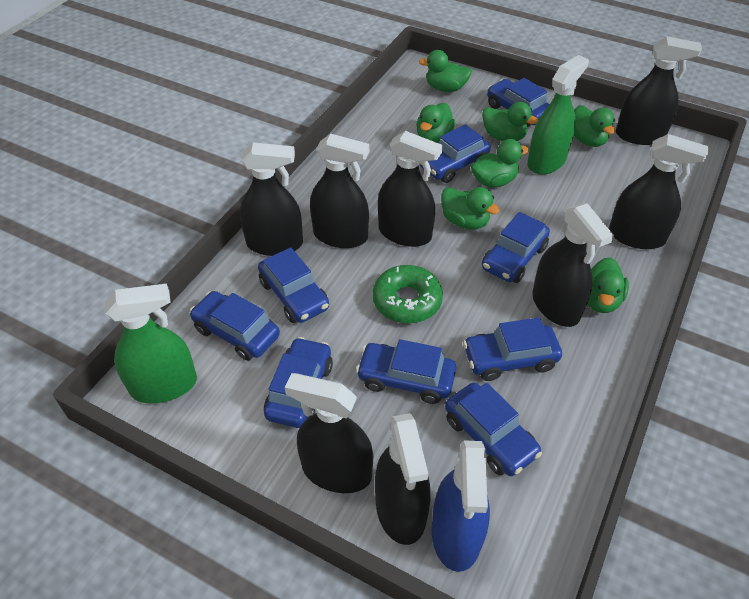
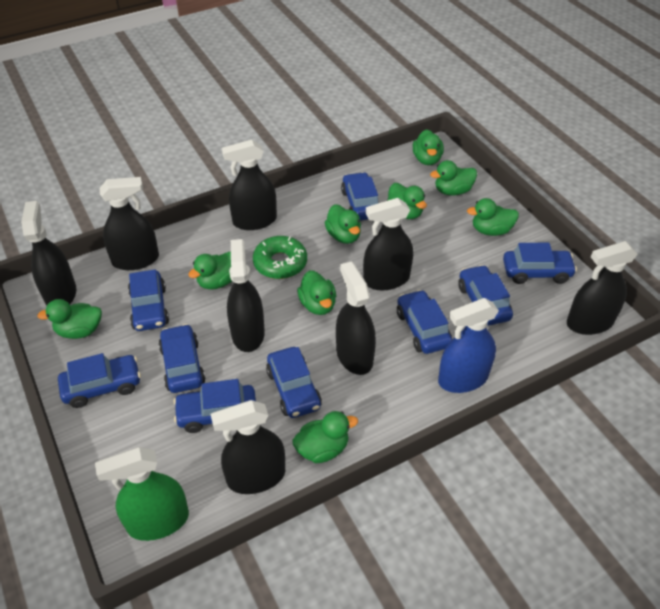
green duck: 7 -> 9
green spray bottle: 2 -> 1

